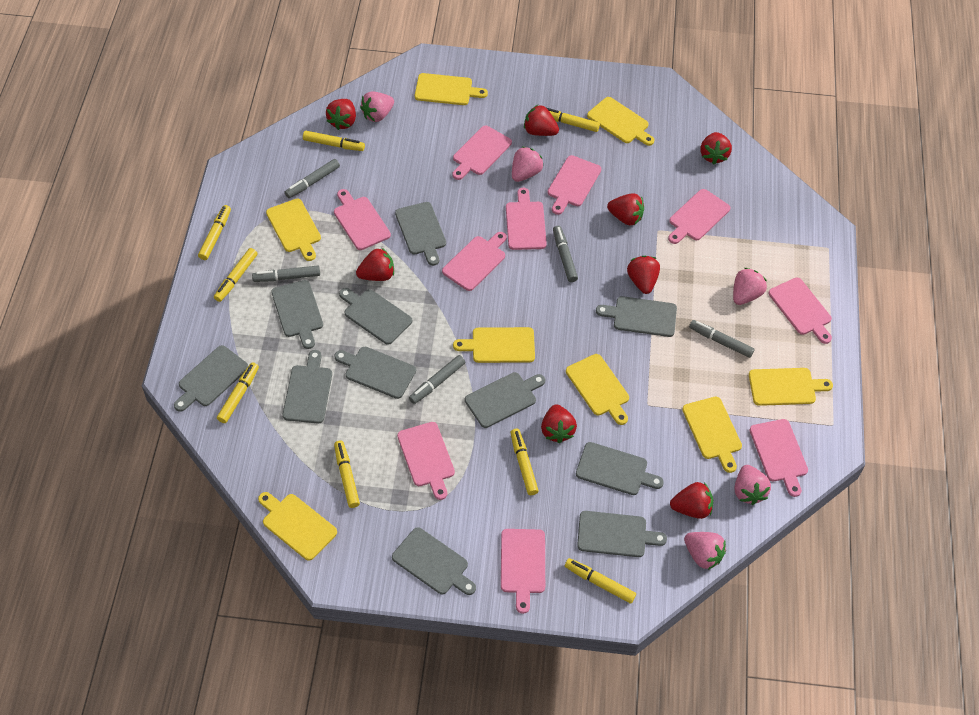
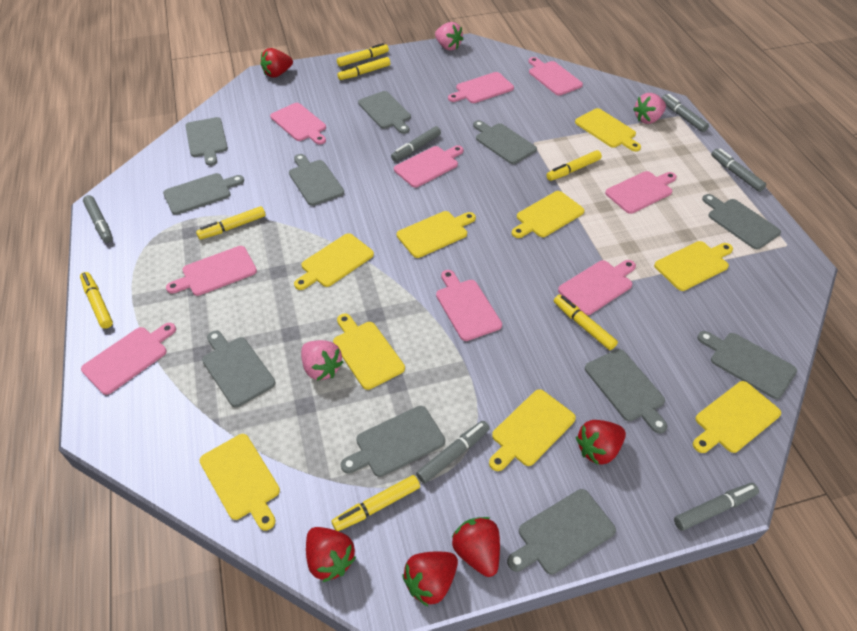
grey marker: 5 -> 6
pink cutting board: 10 -> 9
pink strawberry: 5 -> 3
red strawberry: 8 -> 5
yellow cutting board: 8 -> 9
yellow marker: 8 -> 7

